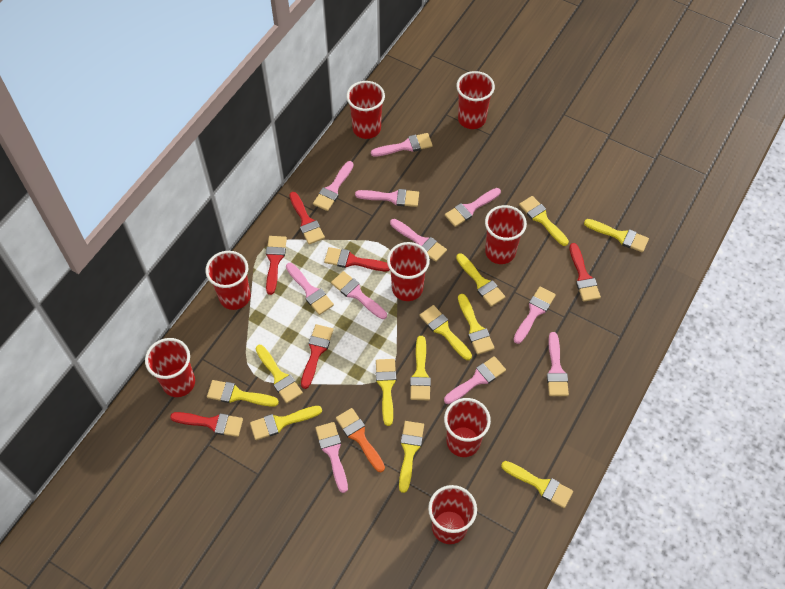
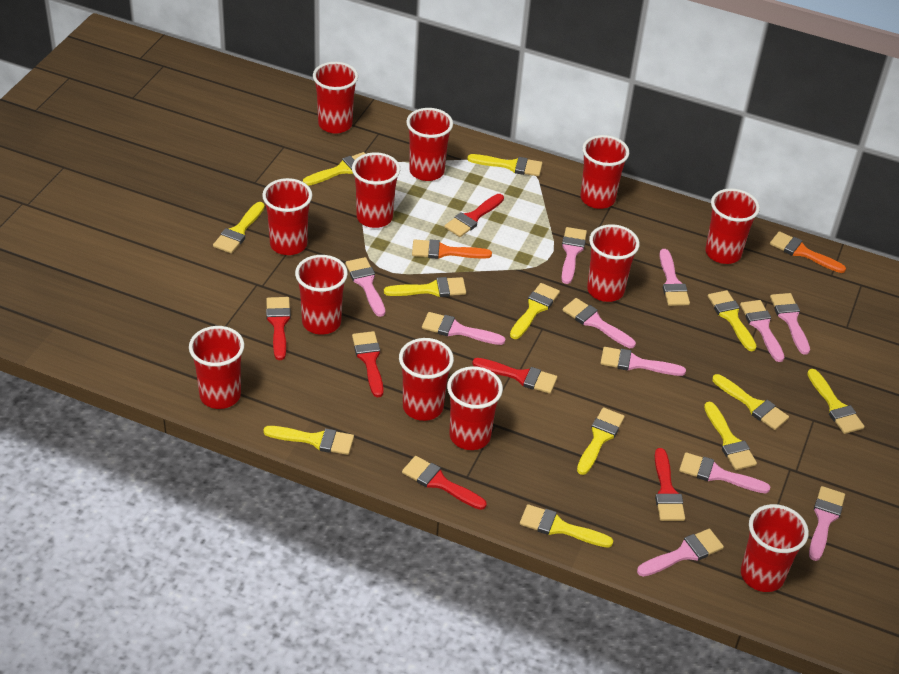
orange brush: 1 -> 2
red cup: 8 -> 12

